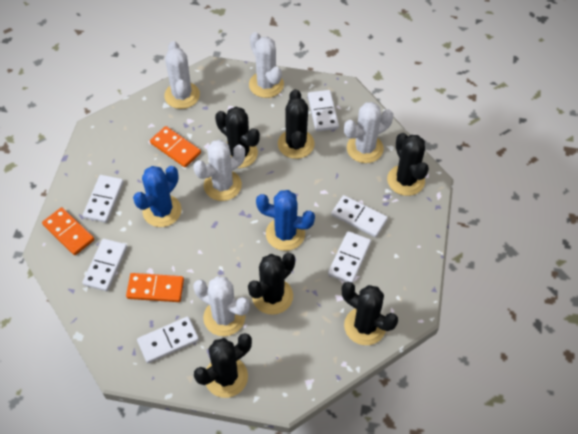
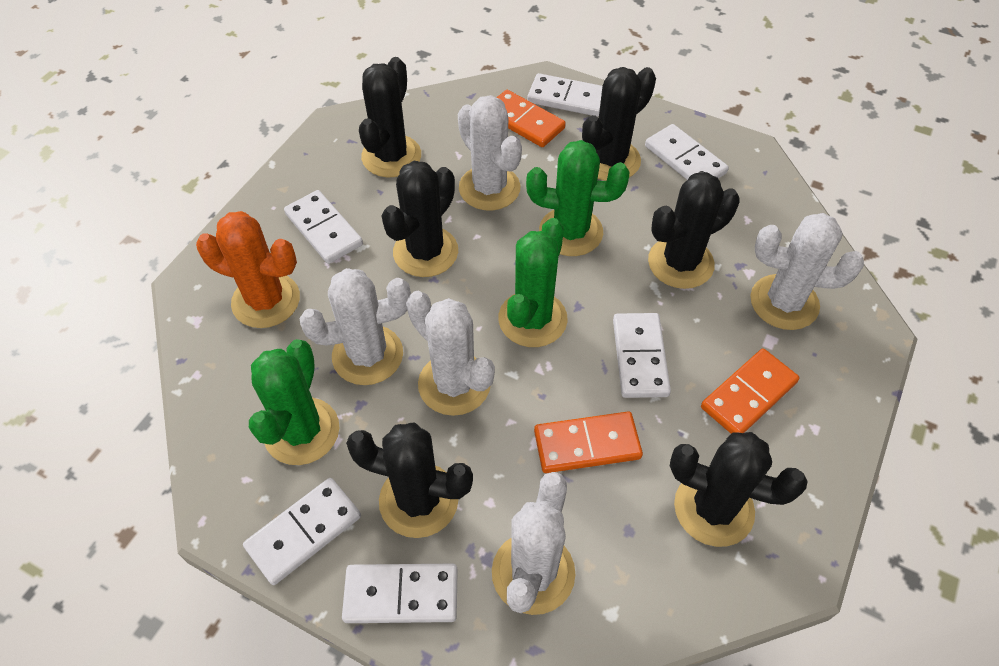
blue cactus: 2 -> 0
green cactus: 0 -> 3
orange cactus: 0 -> 1

